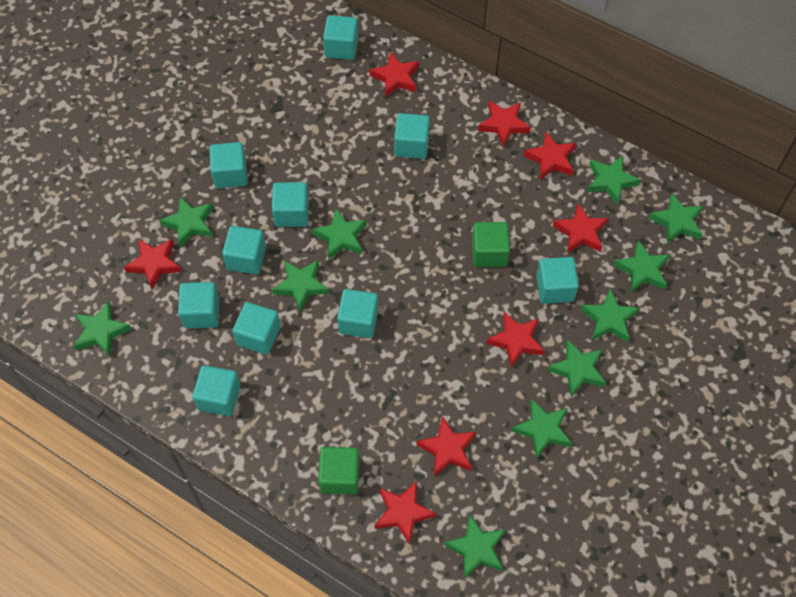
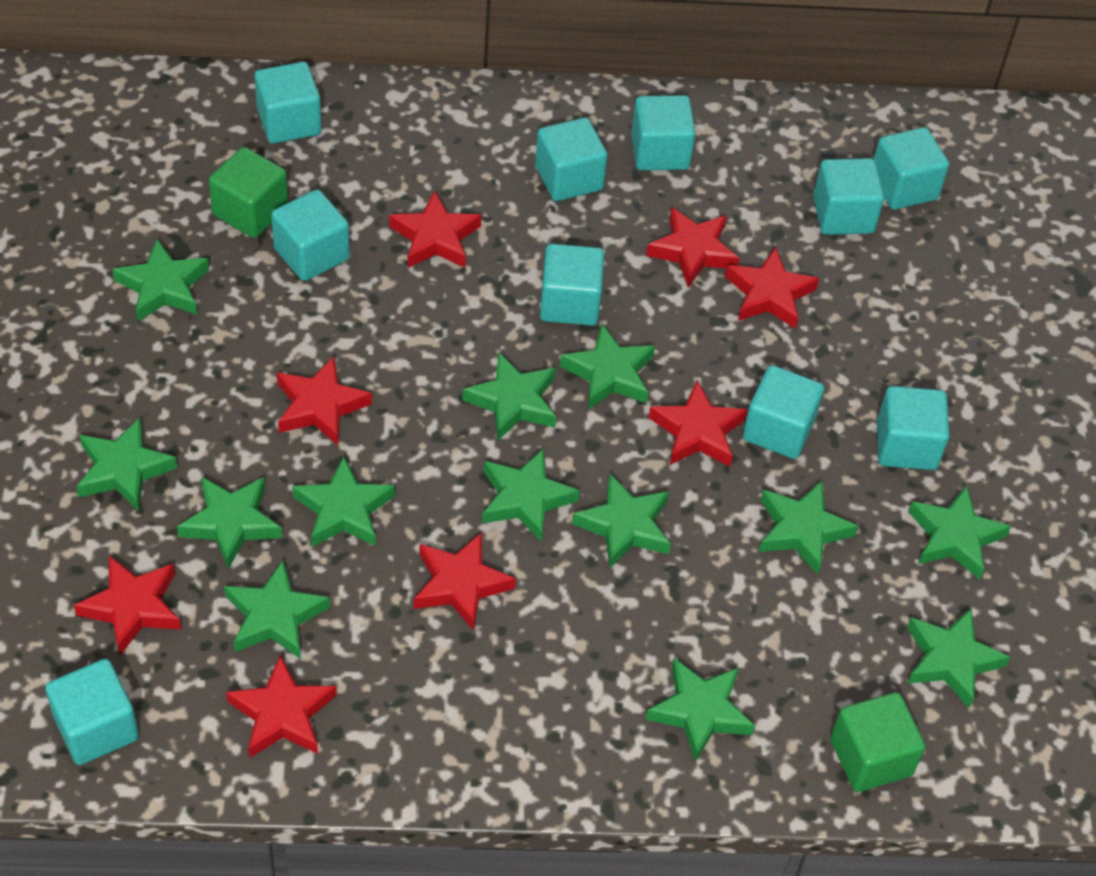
green star: 11 -> 13

